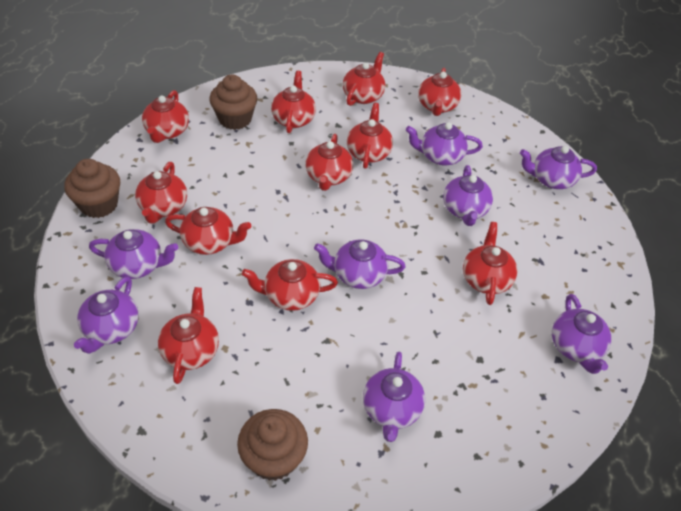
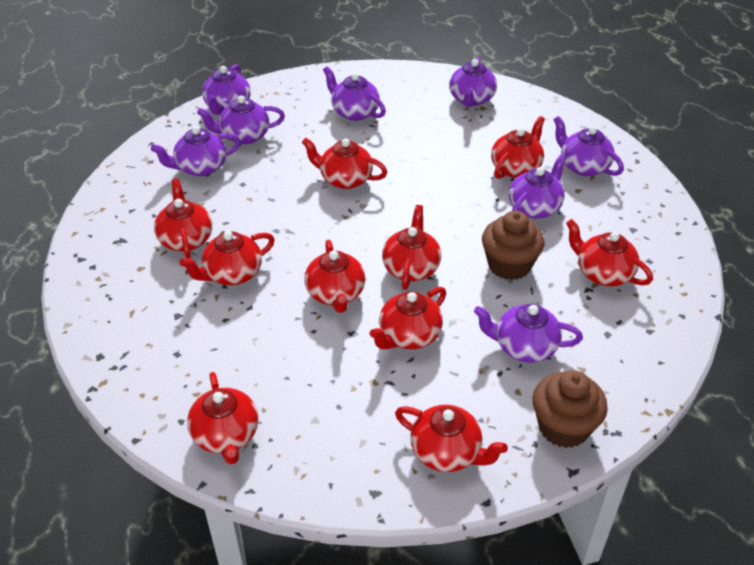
brown cupcake: 3 -> 2
red teapot: 11 -> 10

